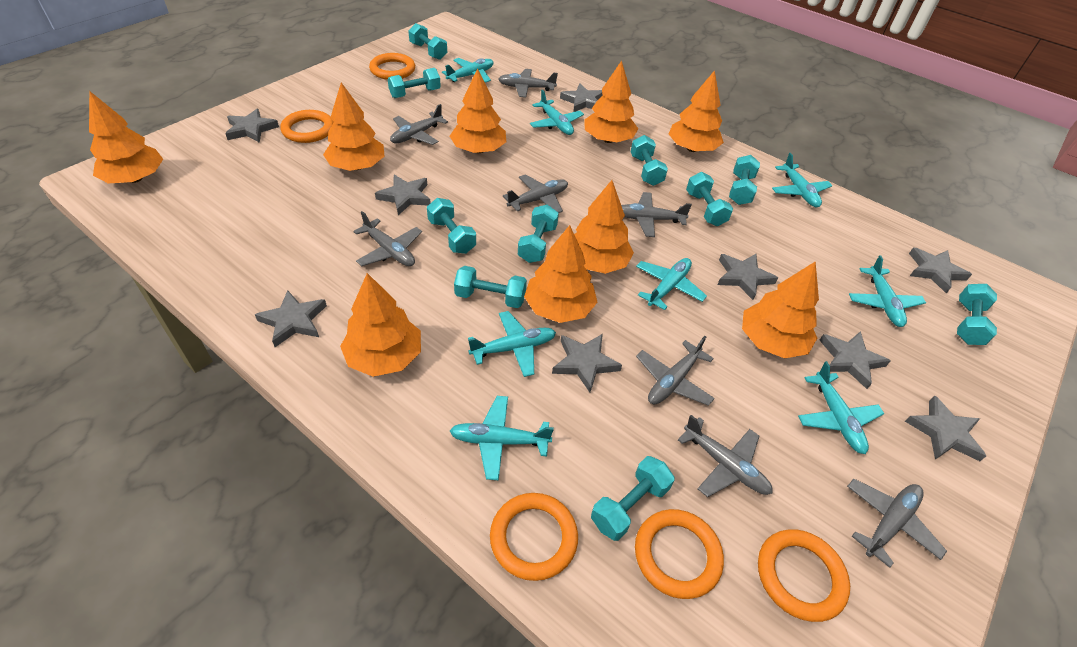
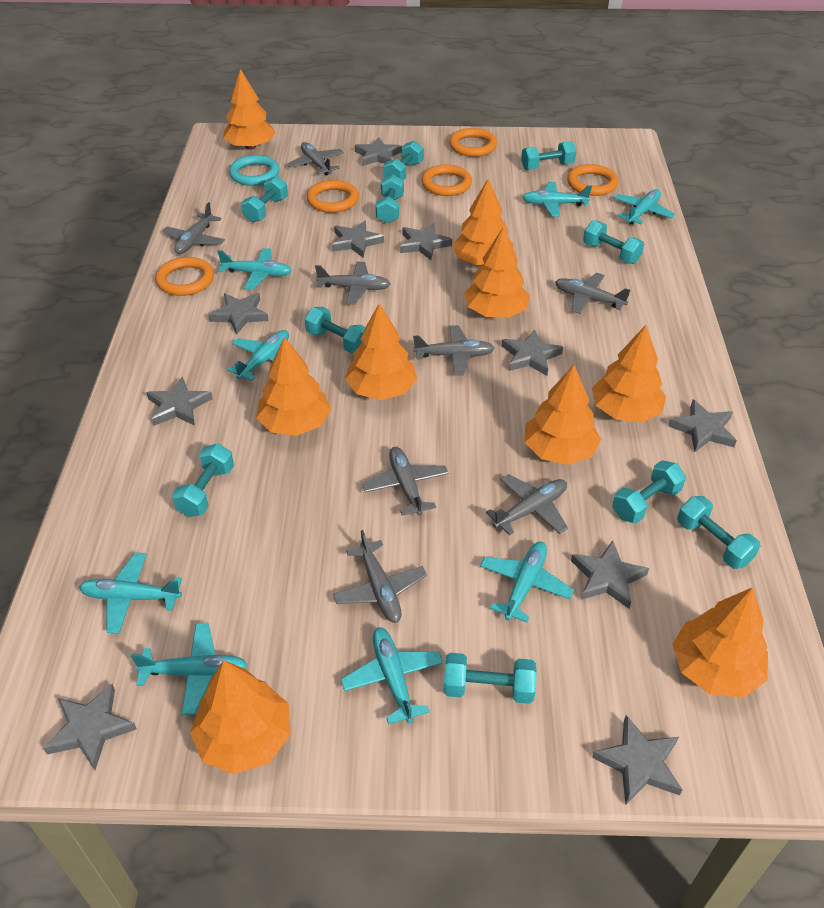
grey star: 9 -> 10
turquoise ring: 0 -> 1

